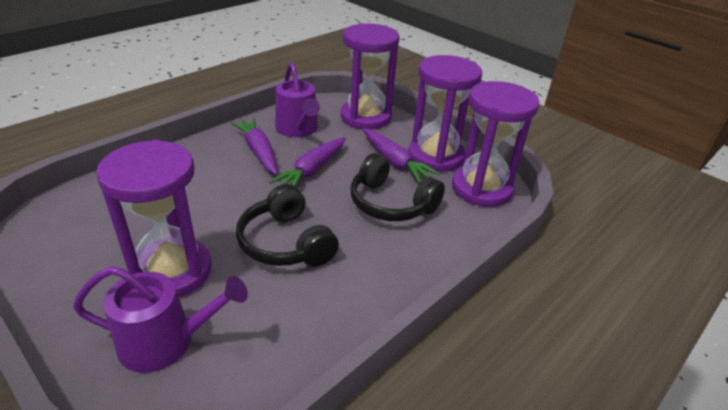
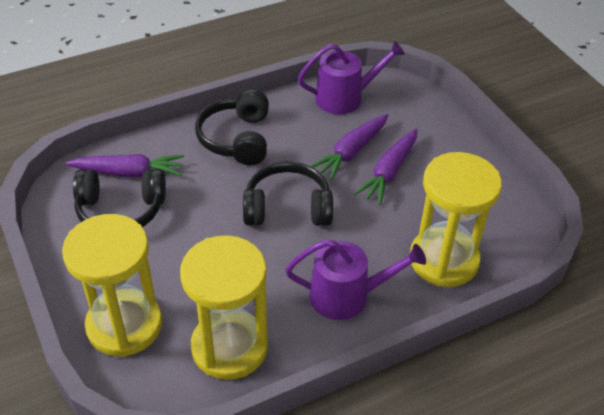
black headphones: 2 -> 3
purple hourglass: 4 -> 0
yellow hourglass: 0 -> 3

